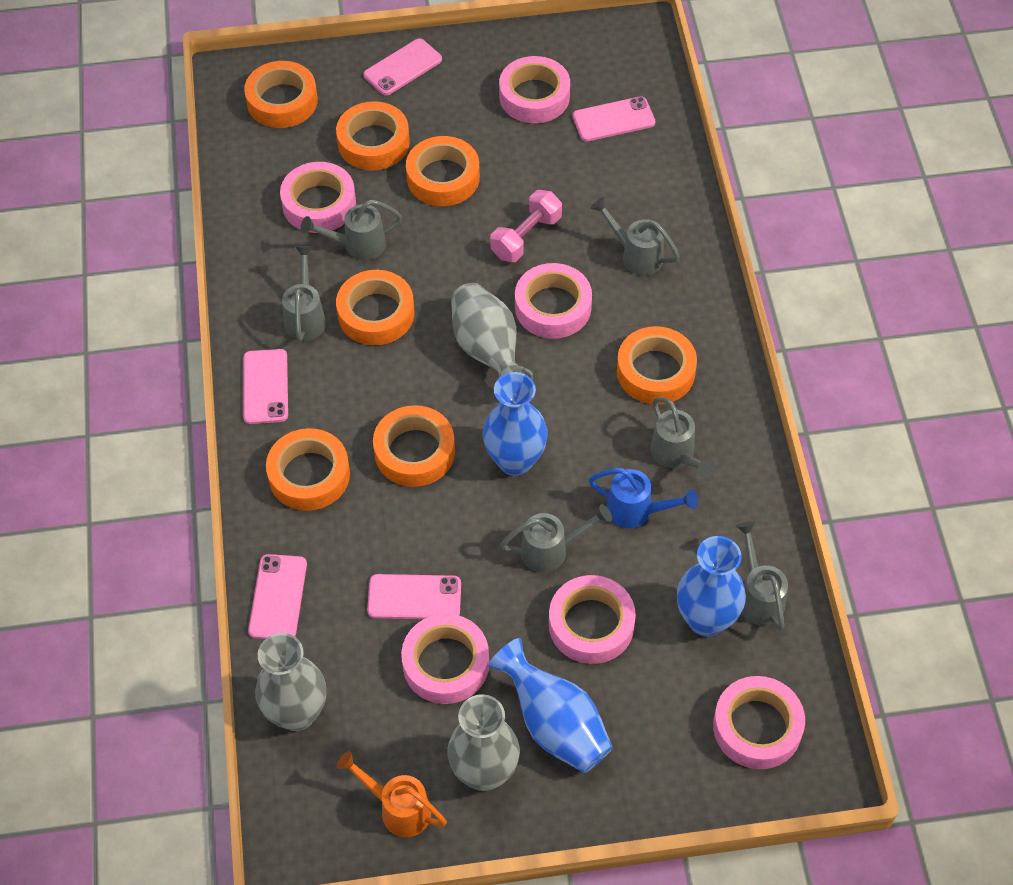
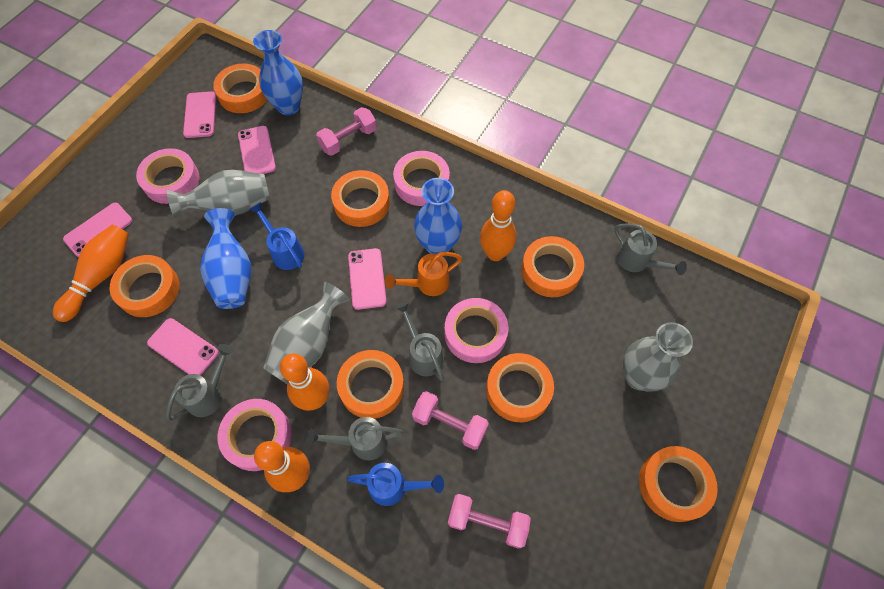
blue watering can: 1 -> 2
grey watering can: 6 -> 4
orange bowling pin: 0 -> 4
pink dumbbell: 1 -> 3
pink tape: 6 -> 4

